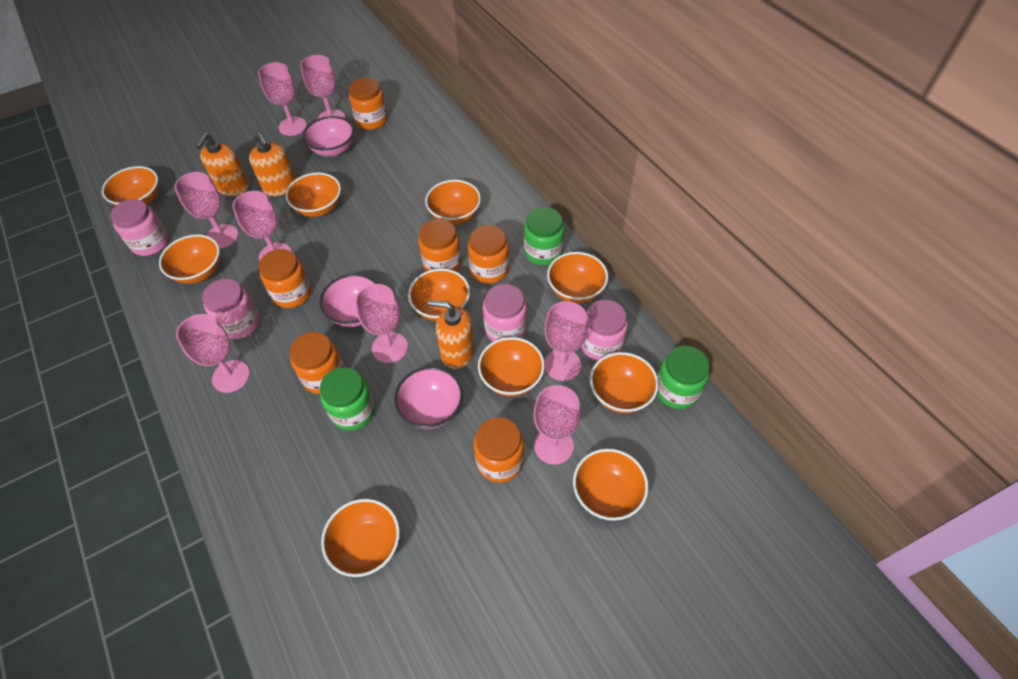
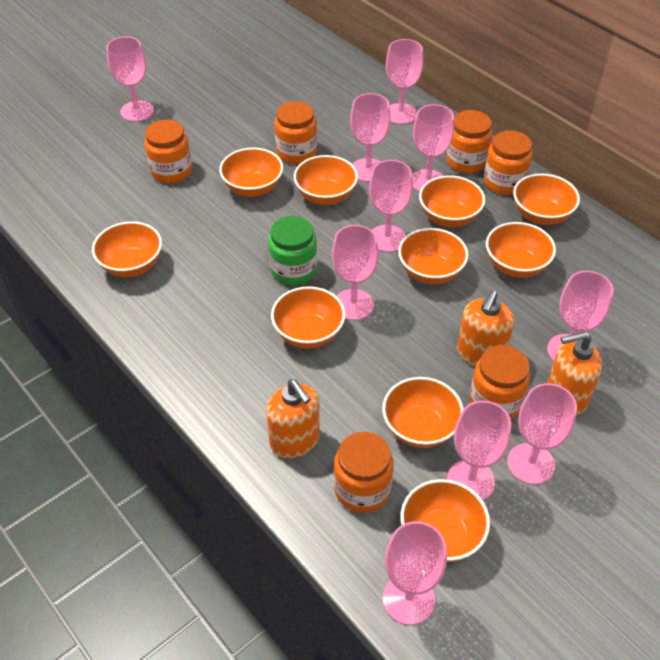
green jar: 3 -> 1
pink bowl: 3 -> 0
pink goblet: 8 -> 10
pink jar: 4 -> 0

